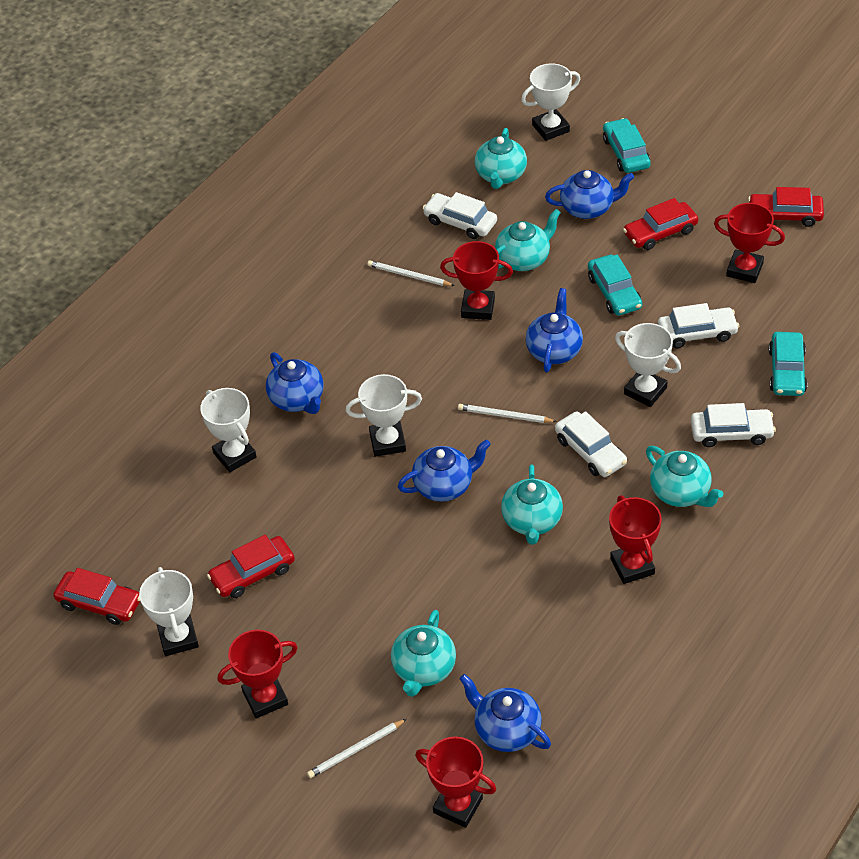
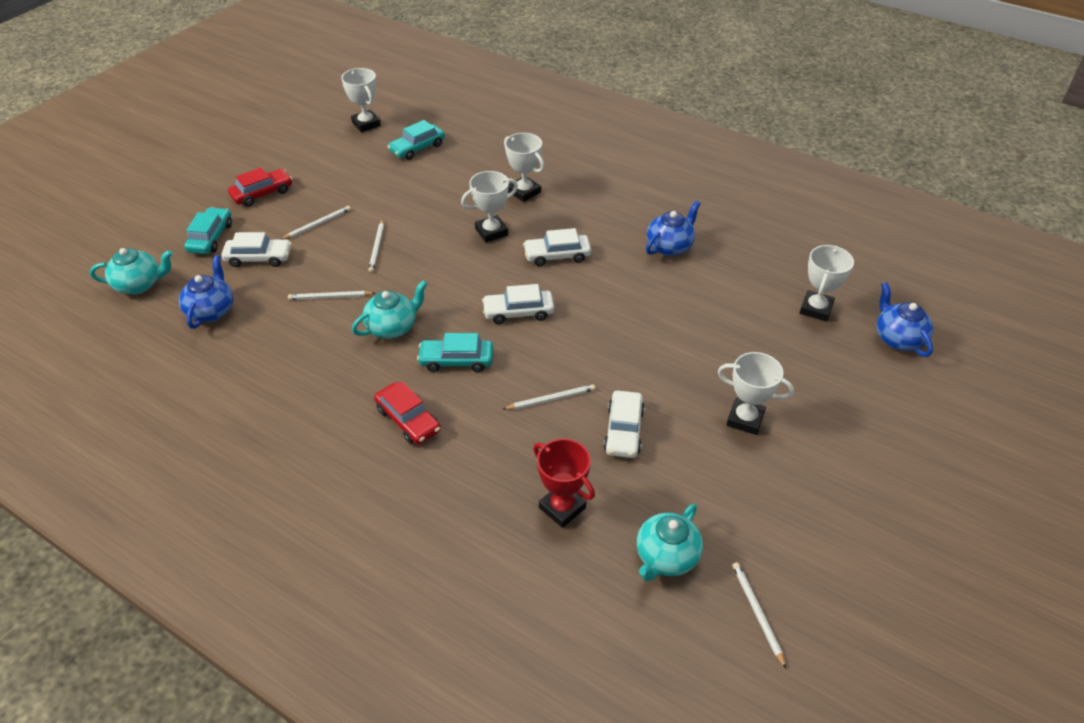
blue teapot: 5 -> 3
red car: 4 -> 2
red trophy: 5 -> 1
turquoise teapot: 5 -> 3
white pencil: 3 -> 5

